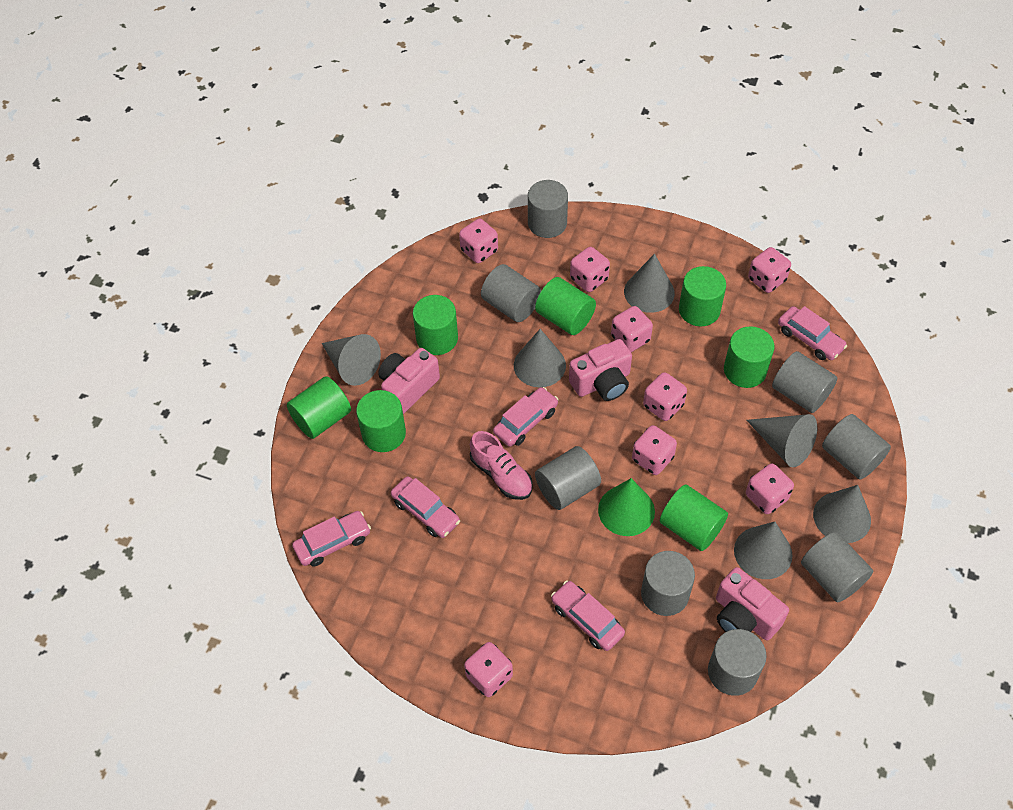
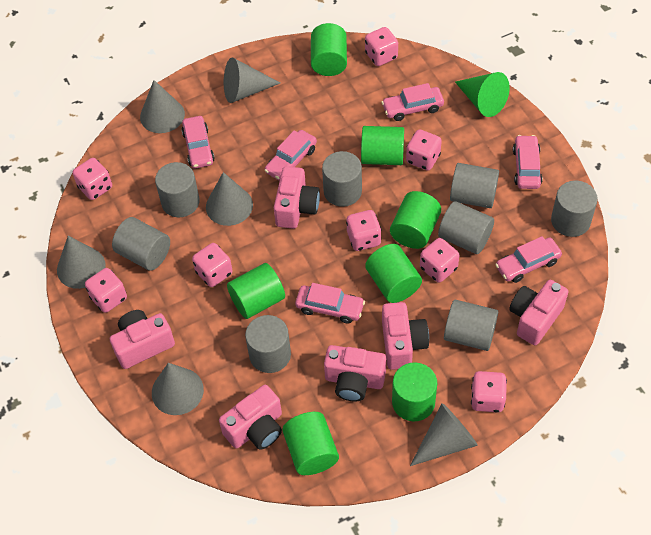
pink camera: 3 -> 6
pink car: 5 -> 6
pink shoe: 1 -> 0

